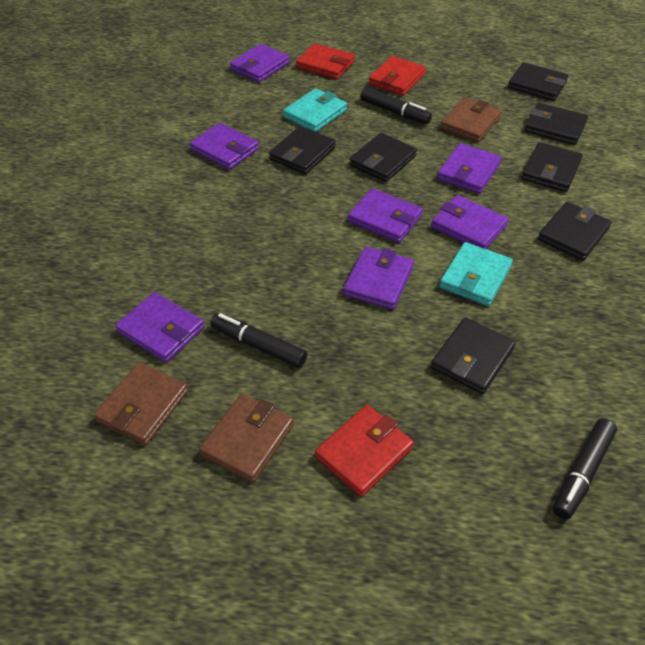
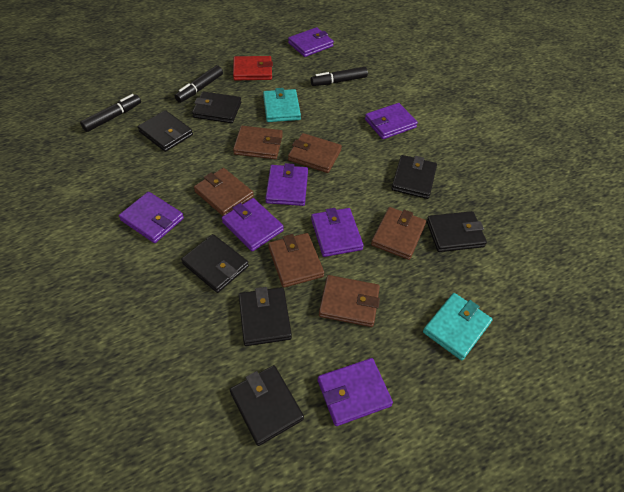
brown wallet: 3 -> 6
red wallet: 3 -> 1

